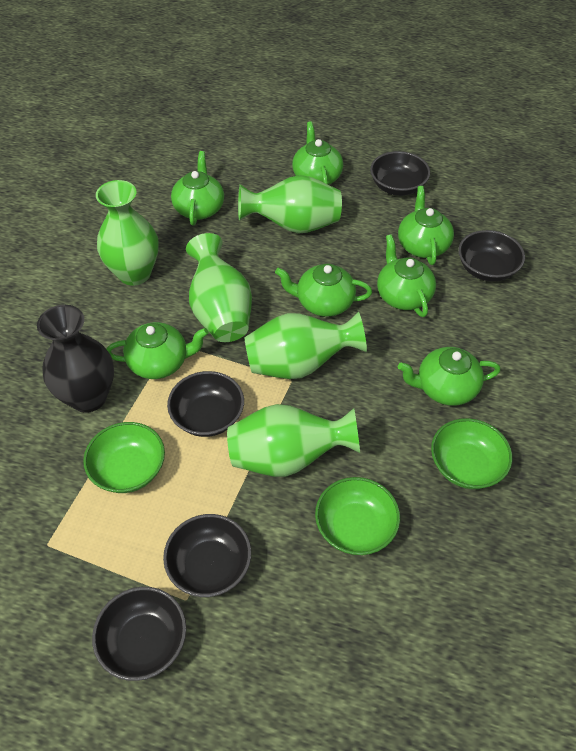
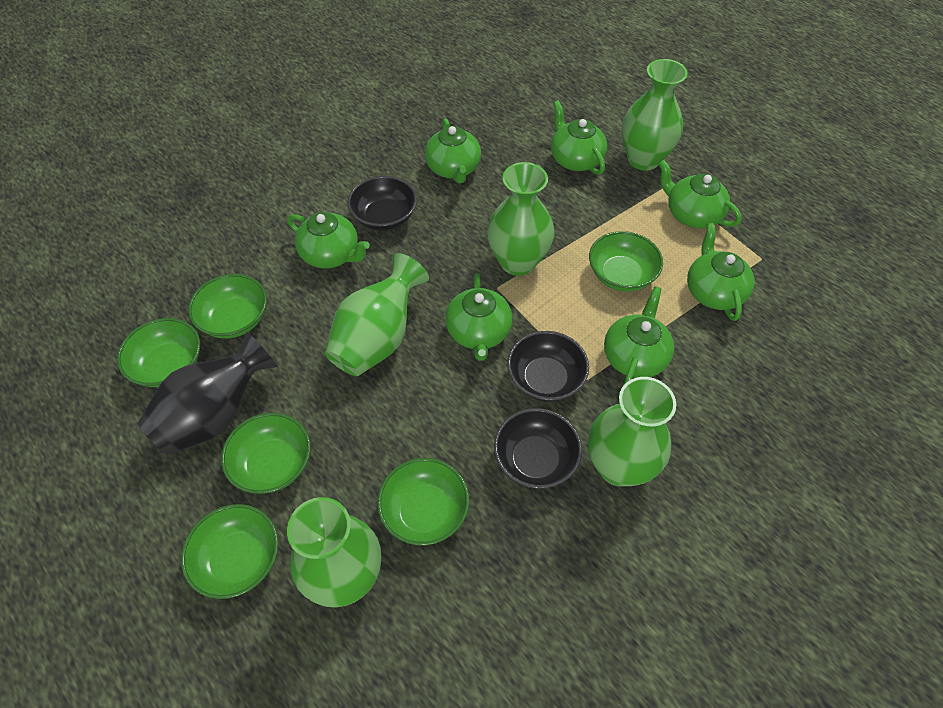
black bowl: 5 -> 3
green bowl: 3 -> 6

